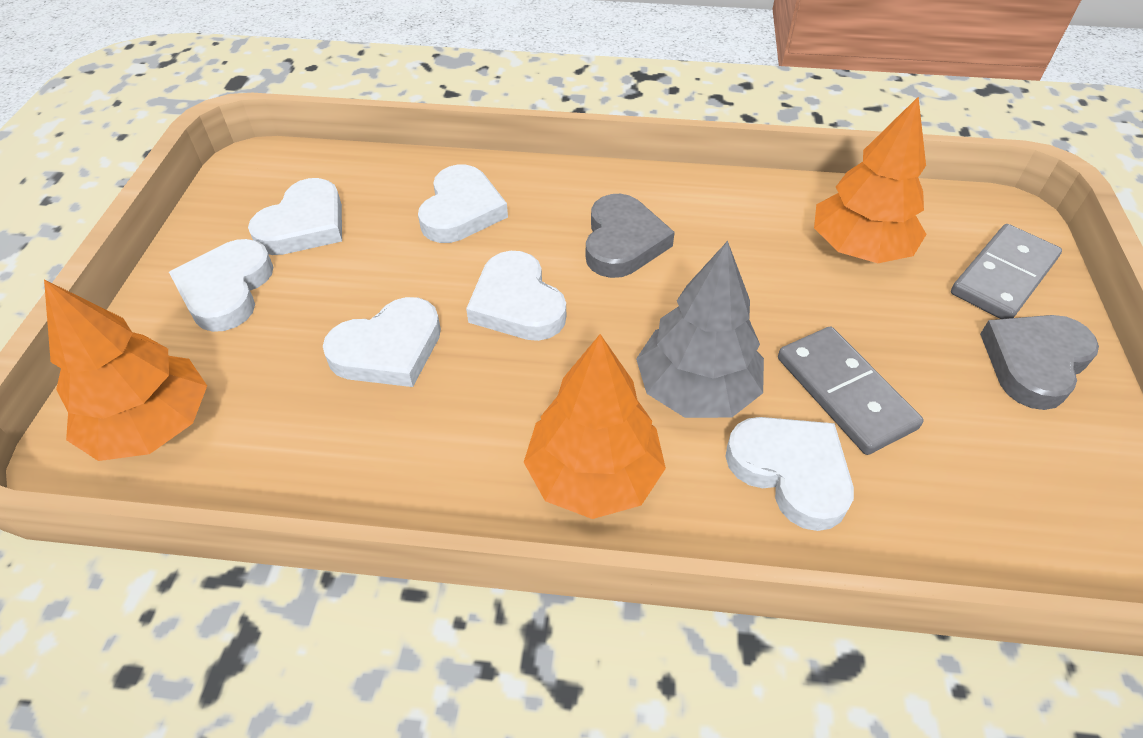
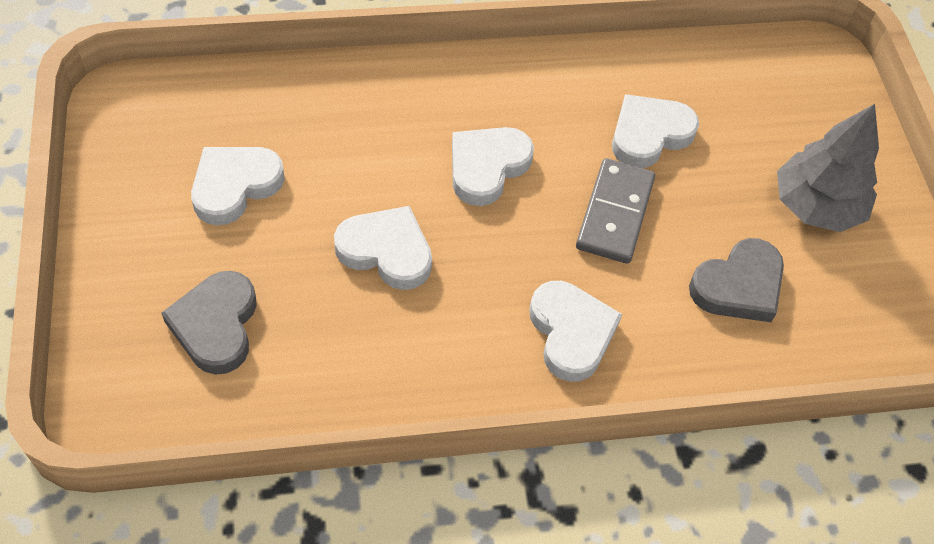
grey domino: 2 -> 1
orange tree: 3 -> 0
white heart: 6 -> 5

